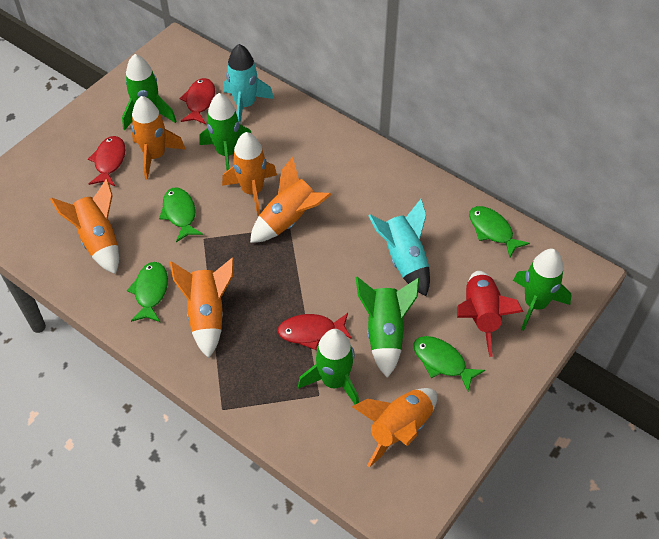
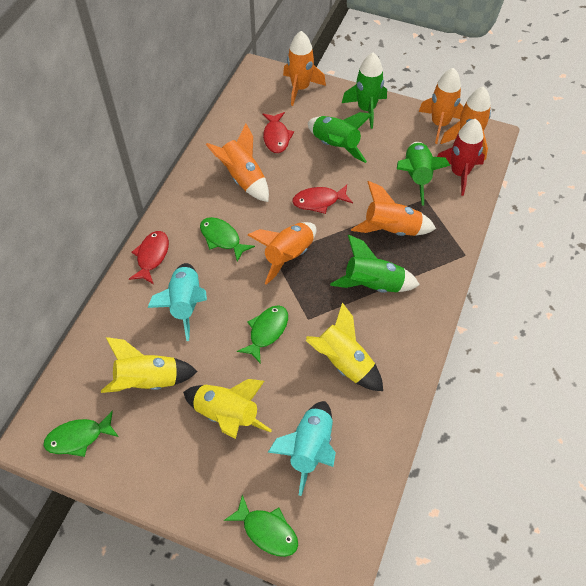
green rocket: 5 -> 4
yellow rocket: 0 -> 3

